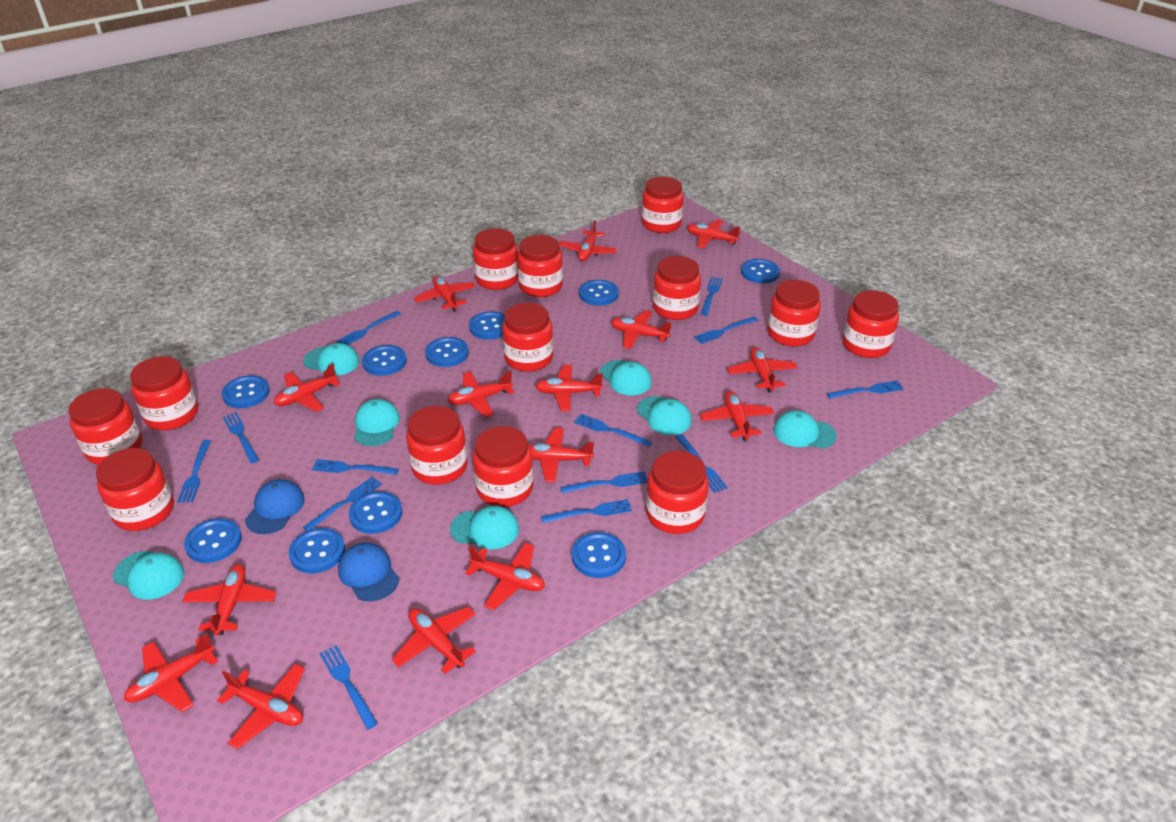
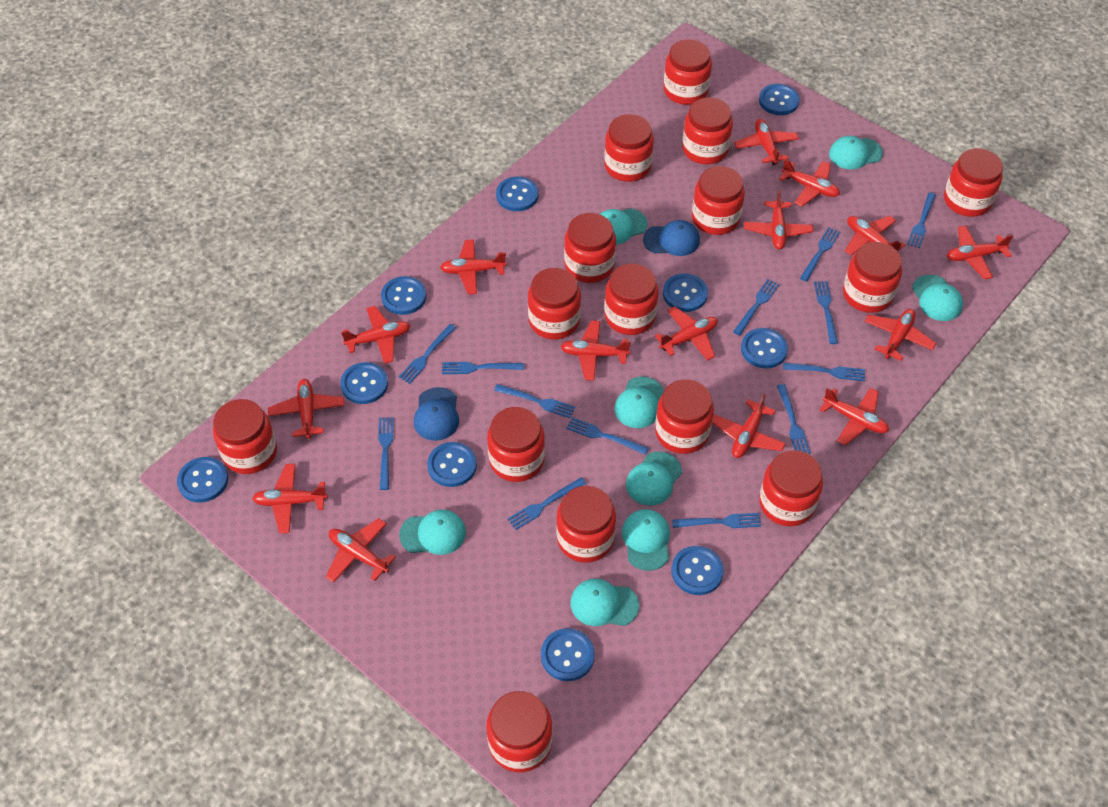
red jar: 13 -> 15
turquoise cap: 7 -> 8

